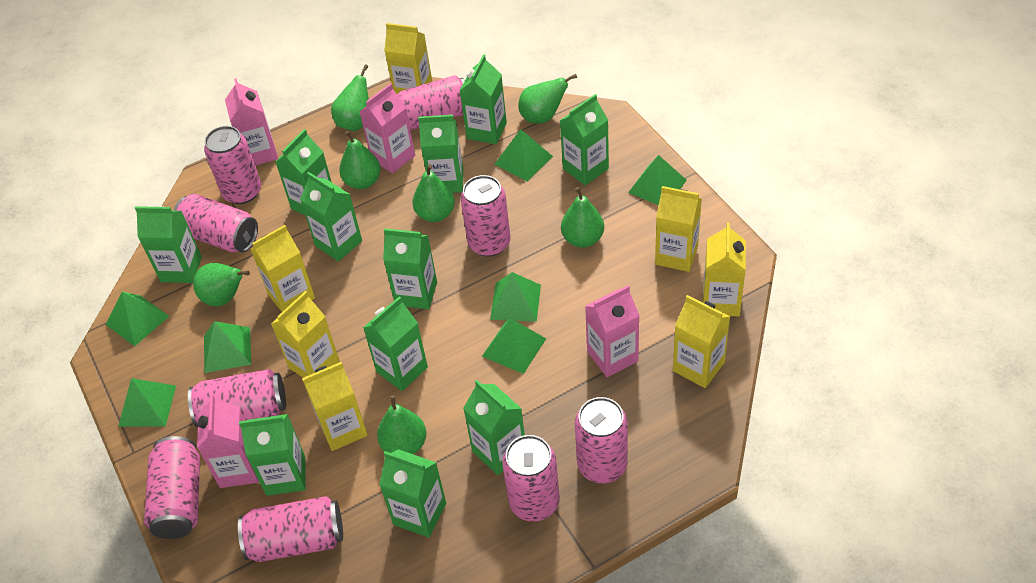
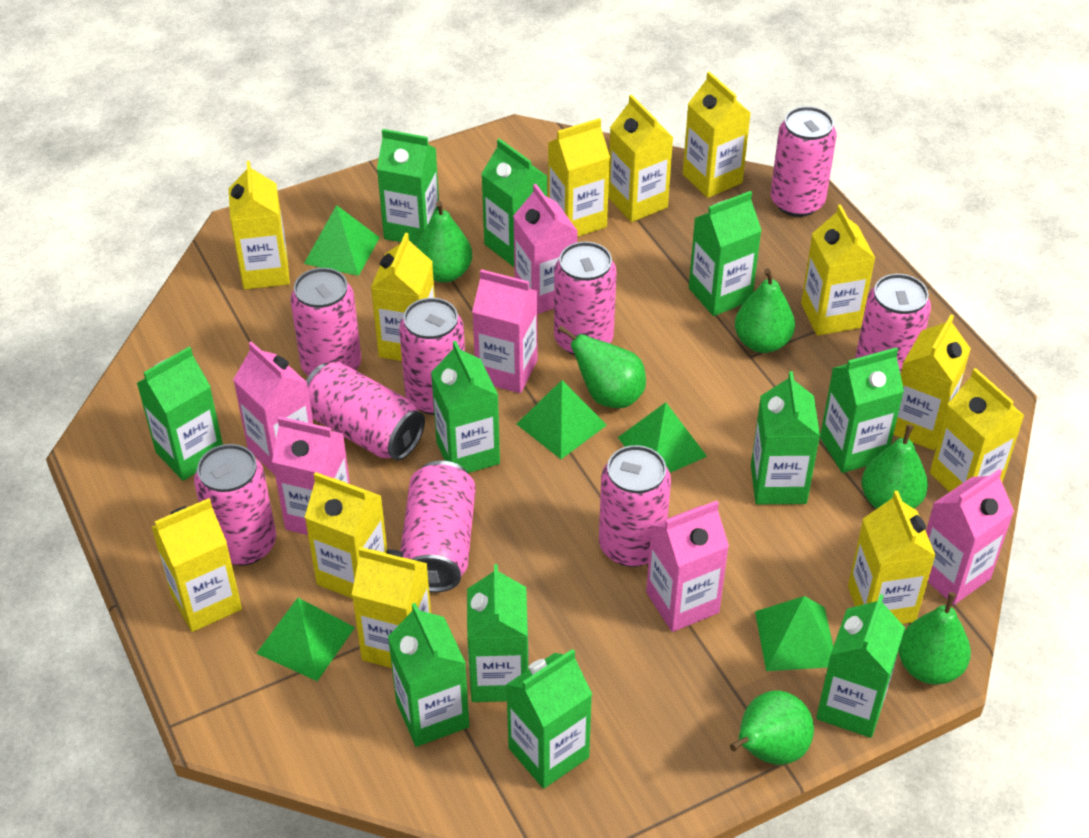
green pear: 7 -> 6
green pyramid: 7 -> 5
pink carton: 4 -> 6
yellow carton: 7 -> 12

